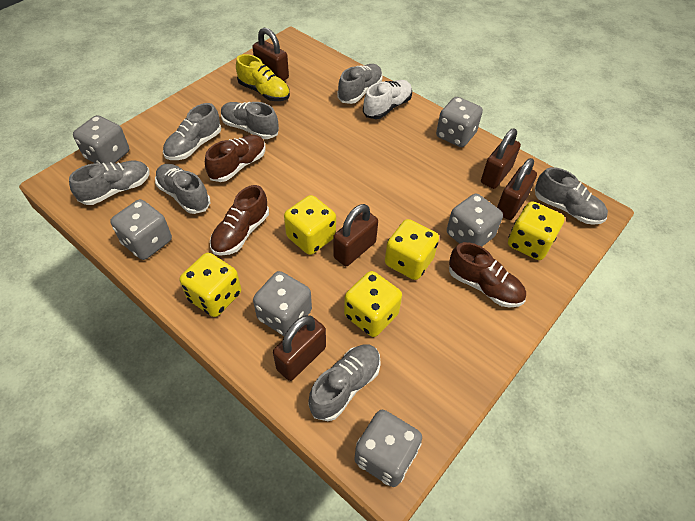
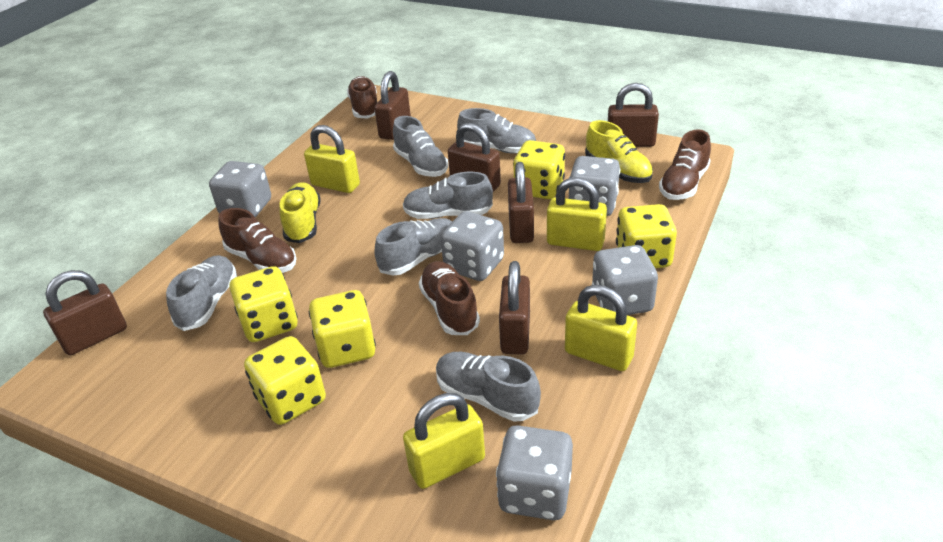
brown padlock: 5 -> 6
brown shoe: 3 -> 4
grey dice: 6 -> 5
grey shoe: 7 -> 6
white shoe: 1 -> 0
yellow padlock: 0 -> 4
yellow shoe: 1 -> 2

